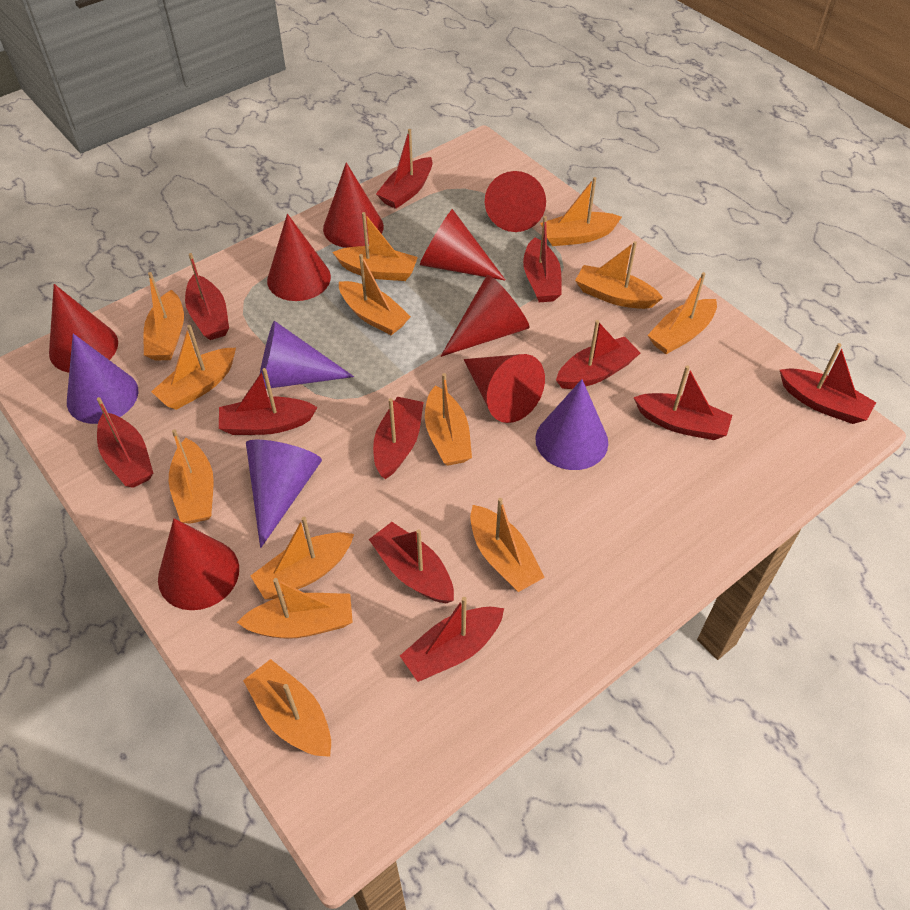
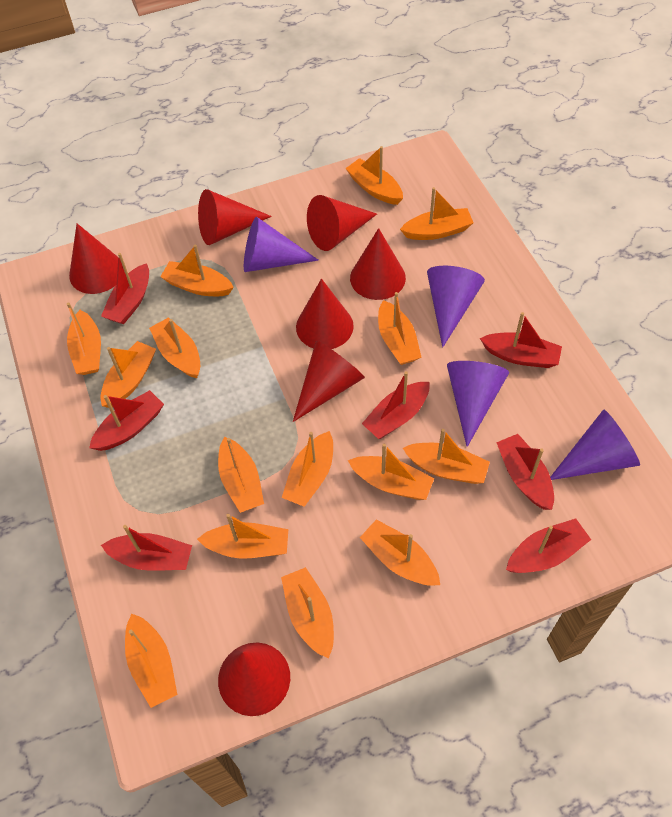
orange boat: 13 -> 15
red boat: 11 -> 7
red cone: 8 -> 7

